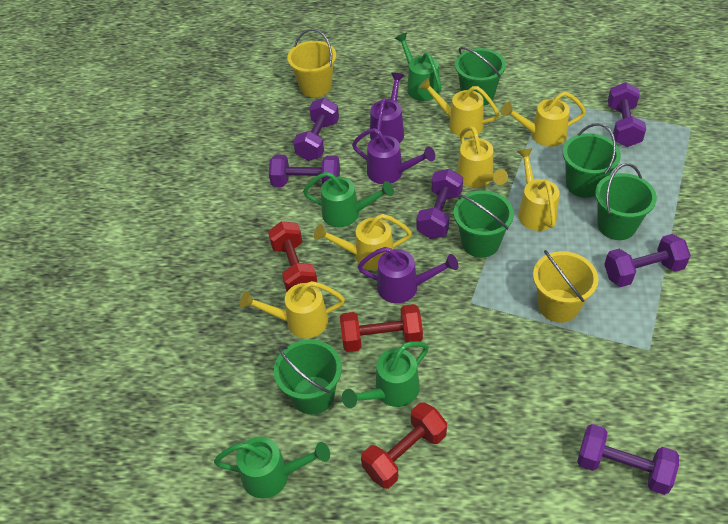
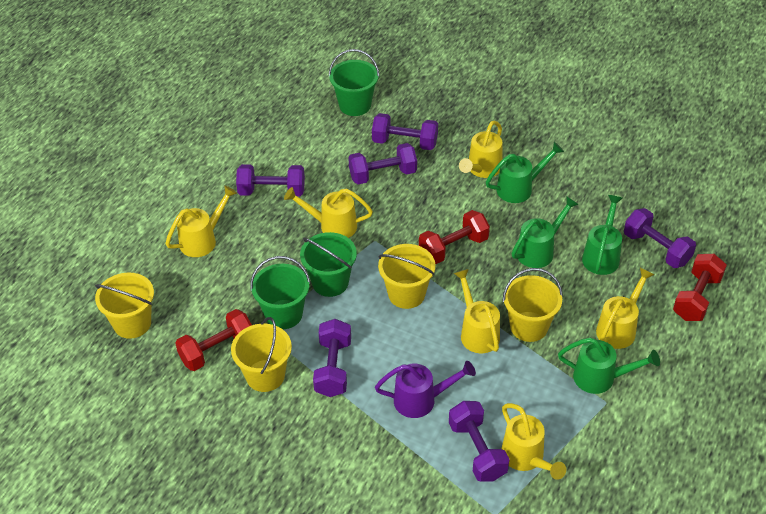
green bucket: 5 -> 3
purple watering can: 3 -> 1
yellow bucket: 2 -> 4

